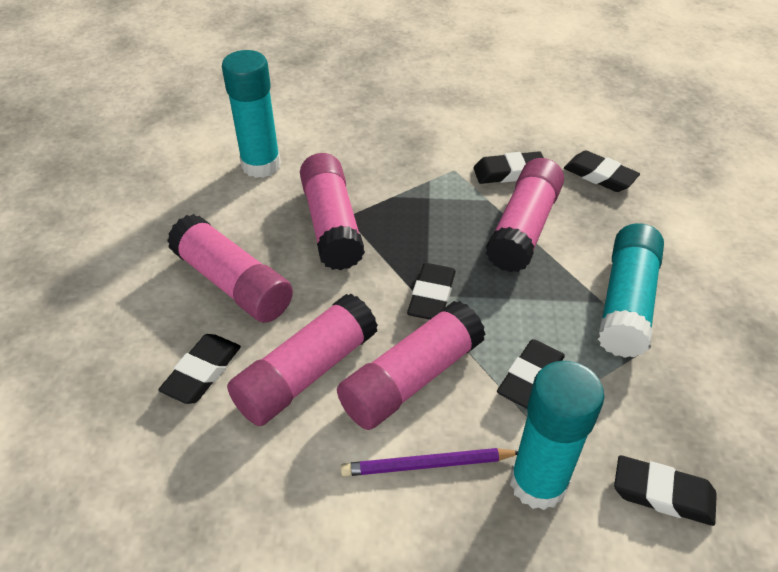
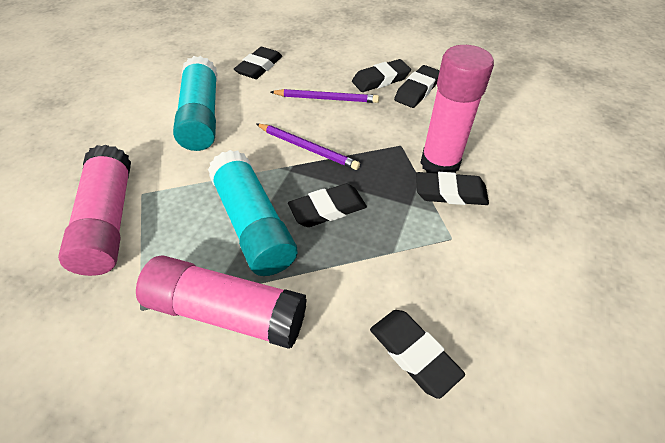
pink glue stick: 5 -> 3
purple pencil: 1 -> 2
turquoise glue stick: 3 -> 2

